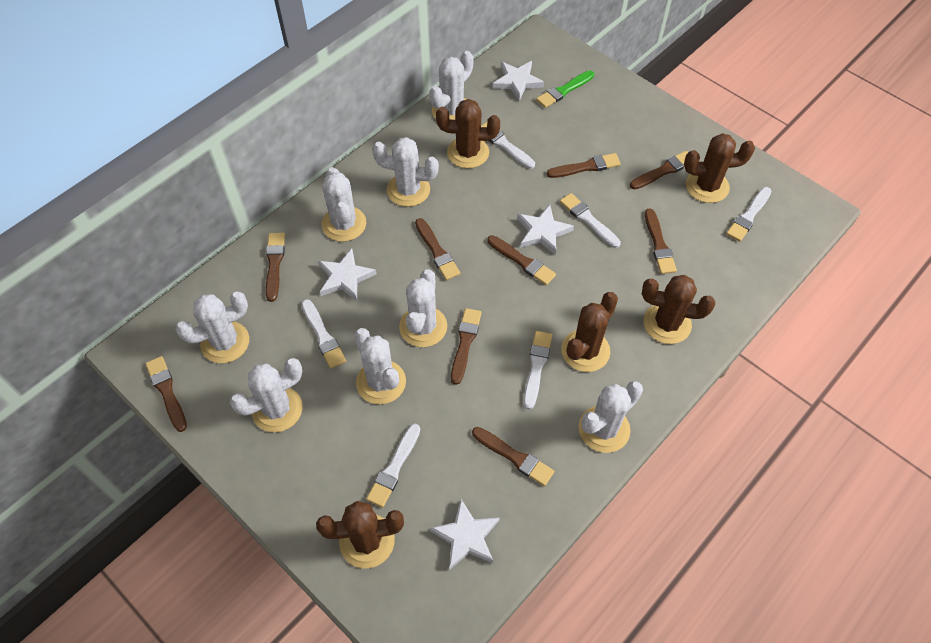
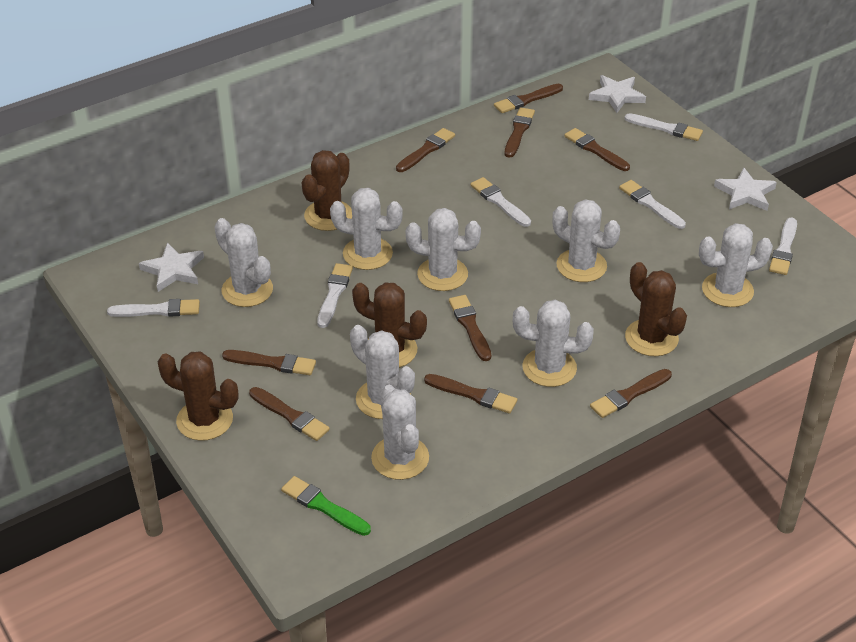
brown cactus: 5 -> 4
white star: 4 -> 3

